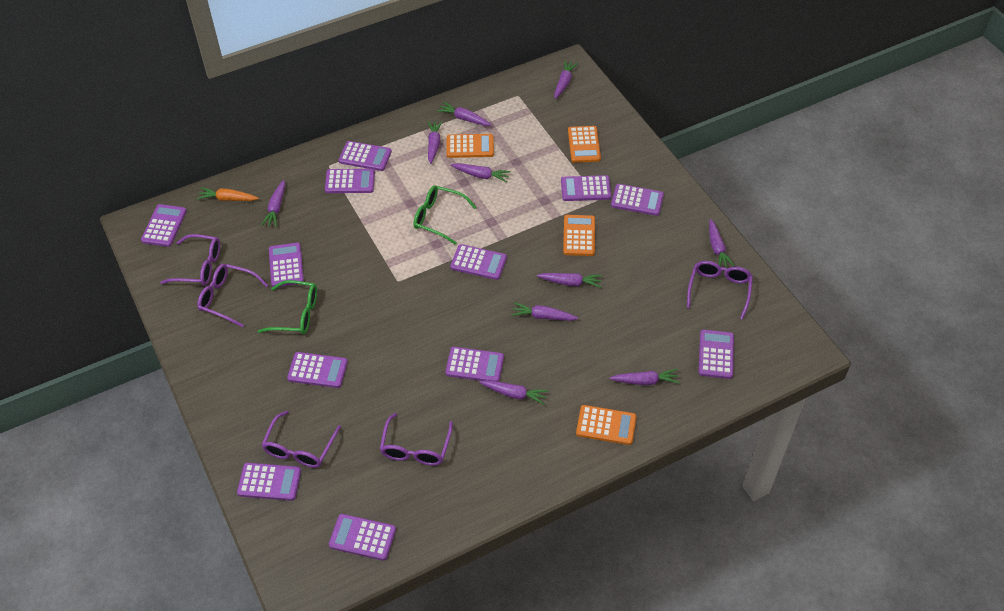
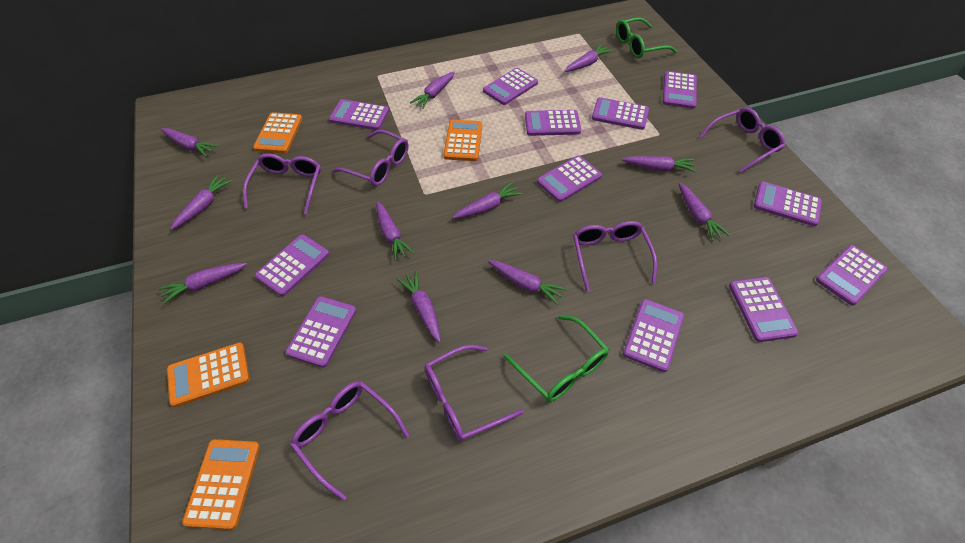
orange carrot: 1 -> 0
purple carrot: 10 -> 11
purple glasses: 5 -> 6

